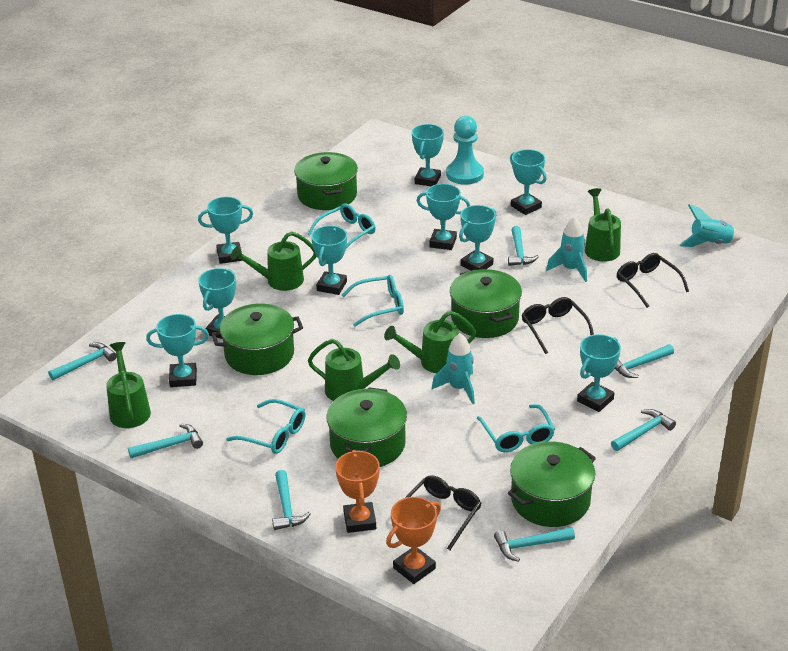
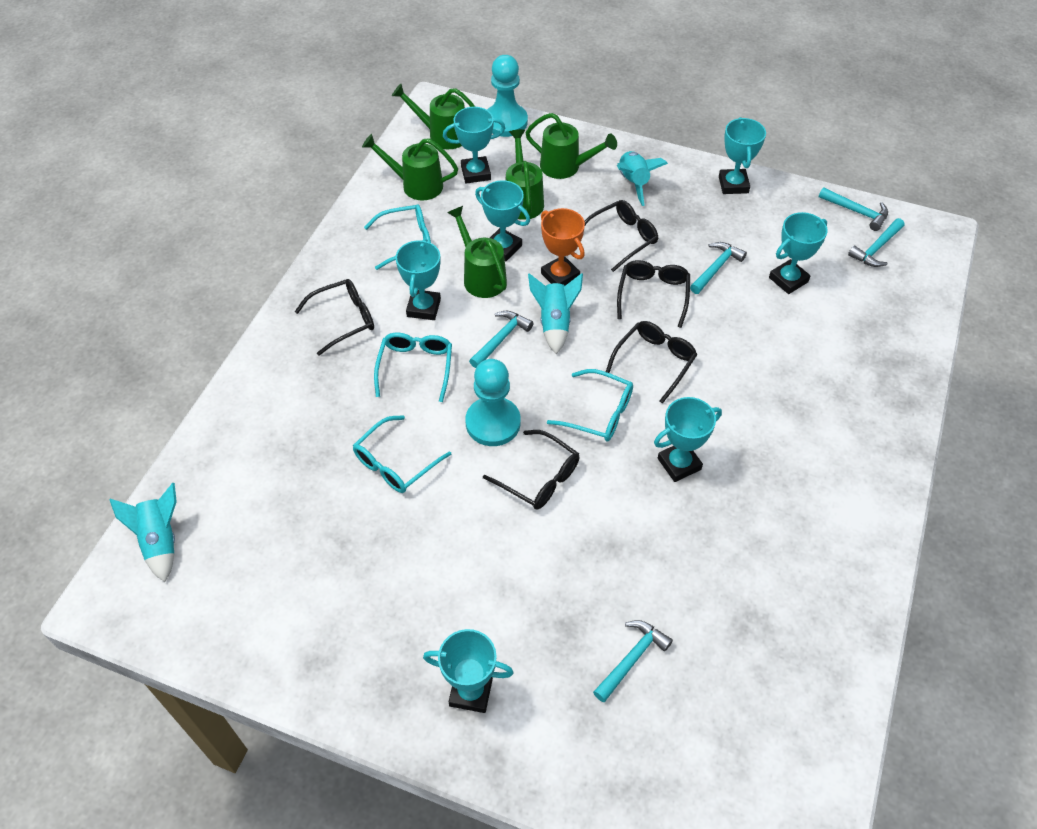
black glasses: 3 -> 5
green pot: 5 -> 0
orange trophy: 2 -> 1
turquoise hammer: 7 -> 5
turquoise pawn: 1 -> 2
turquoise trophy: 9 -> 7

